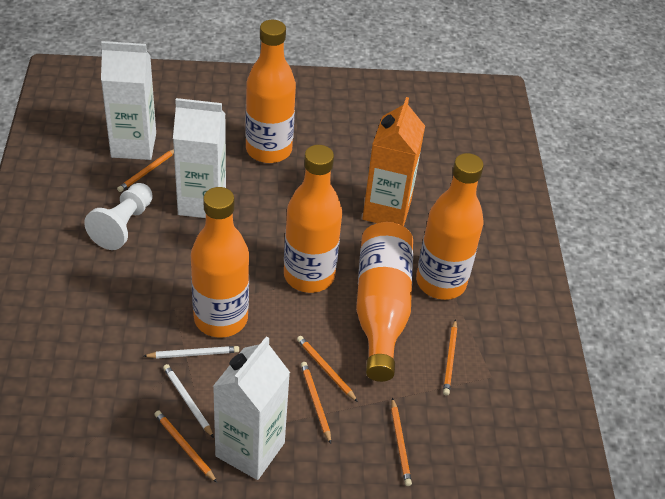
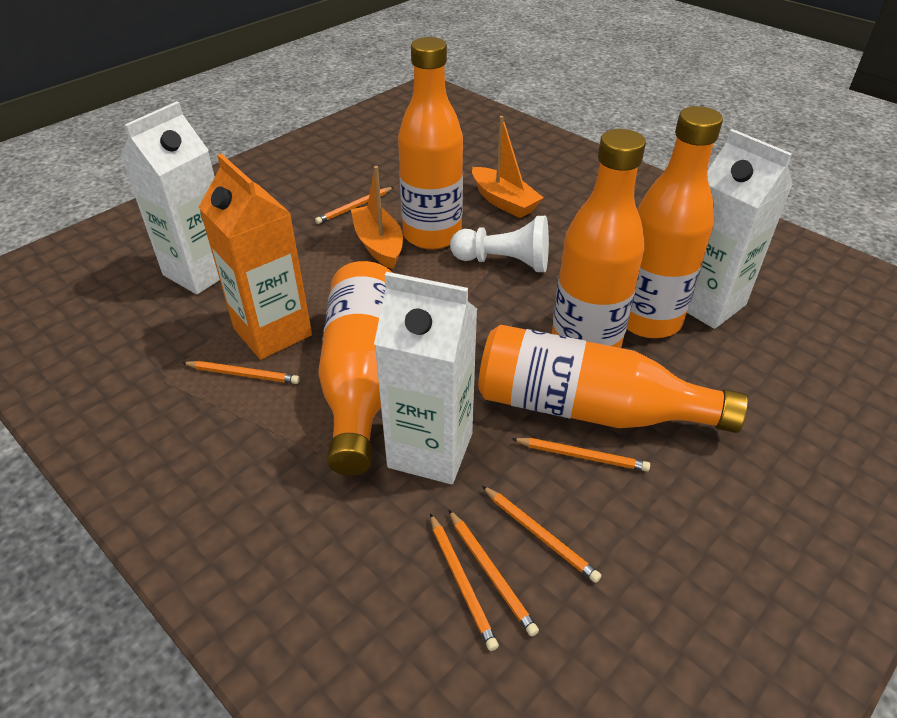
orange boat: 0 -> 2
white pencil: 2 -> 0

